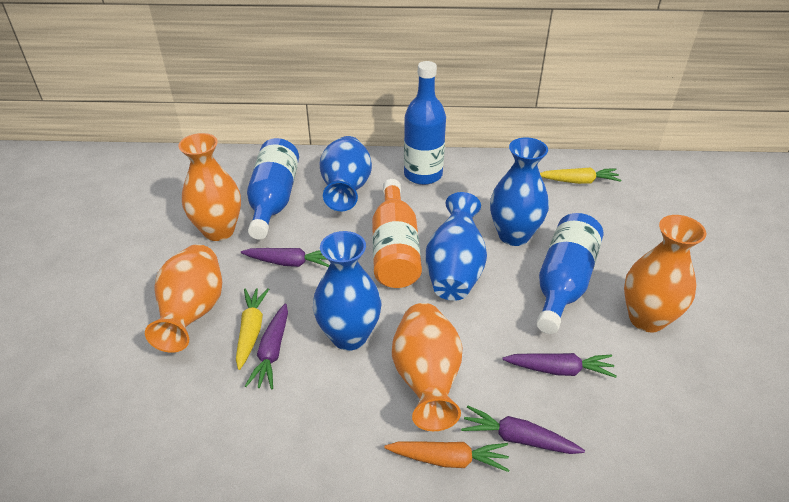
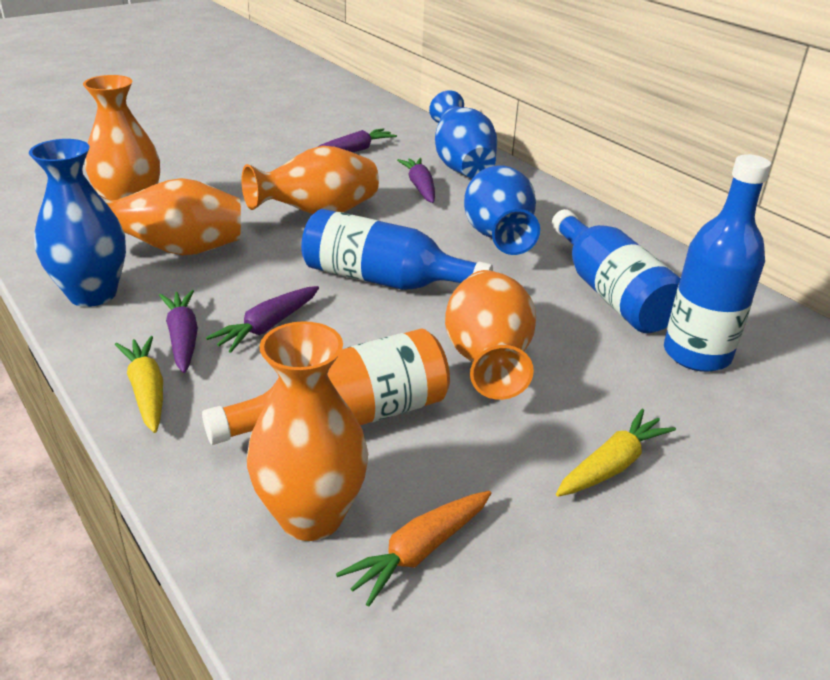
blue vase: 4 -> 3
orange vase: 4 -> 5

